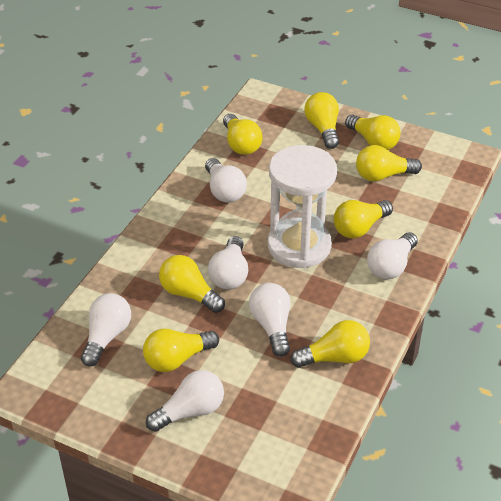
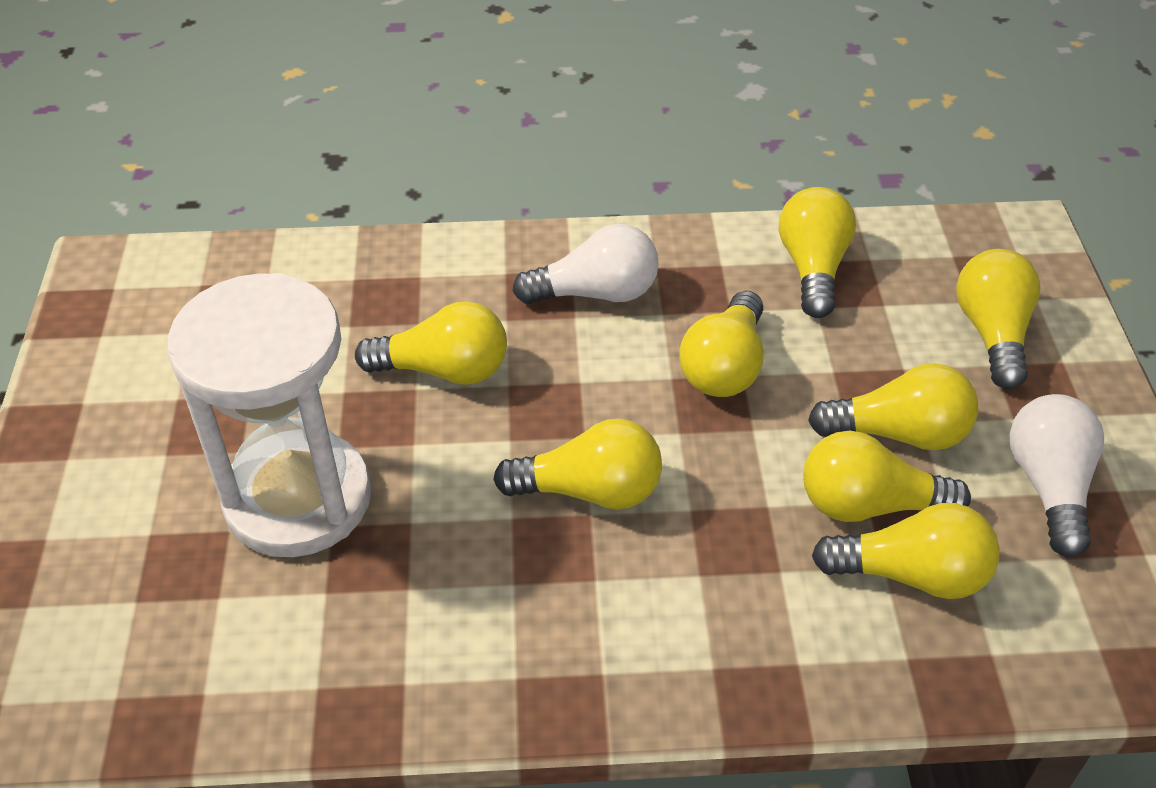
white light bulb: 6 -> 2

